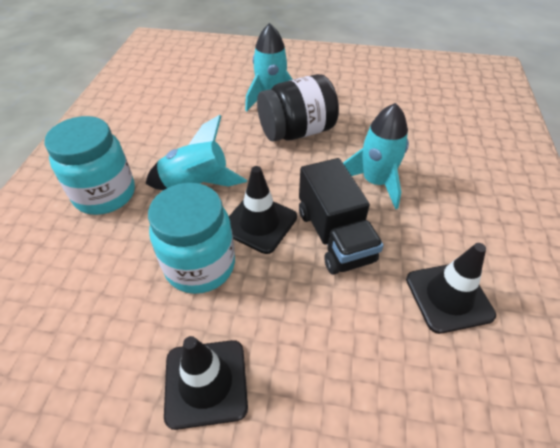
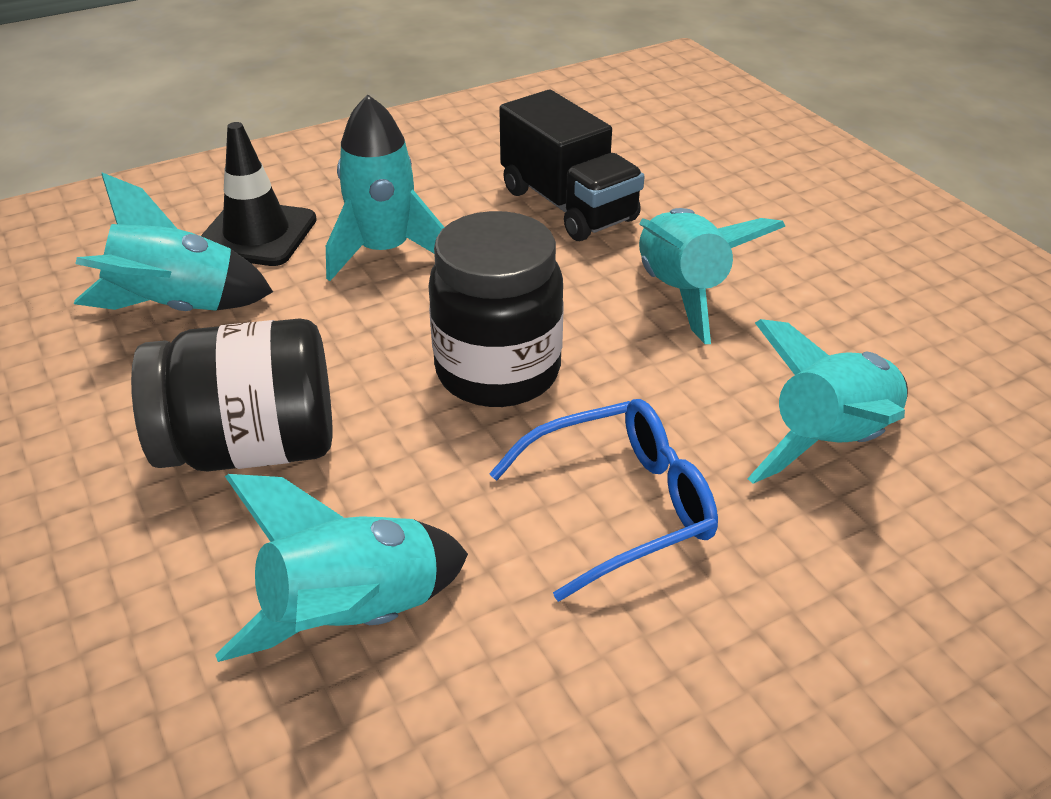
black jar: 1 -> 2
black traffic cone: 3 -> 1
blue glasses: 0 -> 1
turquoise jar: 2 -> 0
turquoise rocket: 3 -> 5

